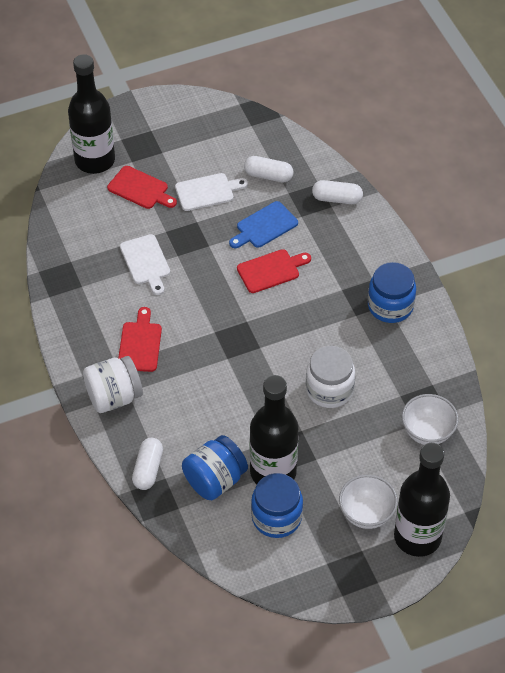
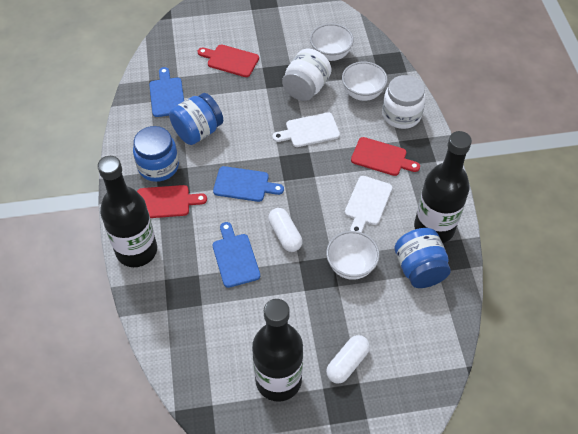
blue cutting board: 1 -> 3
white bowl: 2 -> 3
white capsule: 3 -> 2

